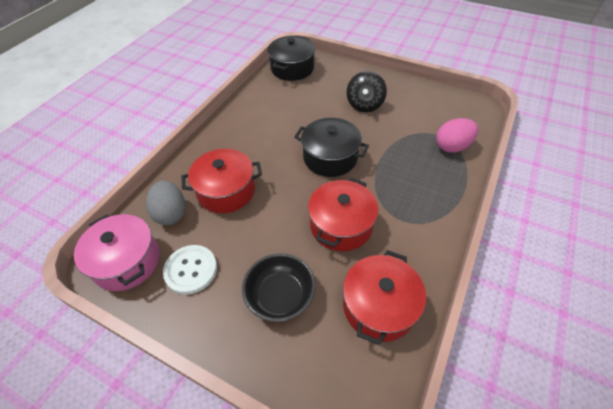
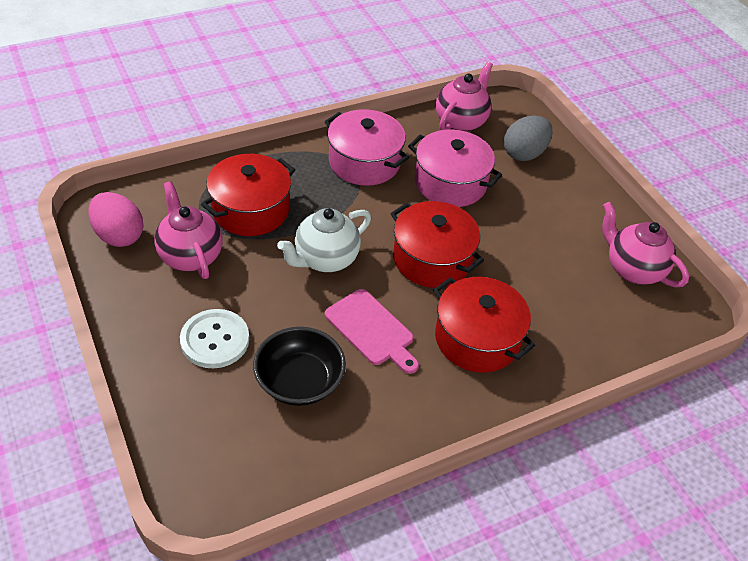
black pot: 2 -> 0
black spinning top: 1 -> 0
pink cutting board: 0 -> 1
pink pot: 1 -> 2
pink teapot: 0 -> 3
white teapot: 0 -> 1

